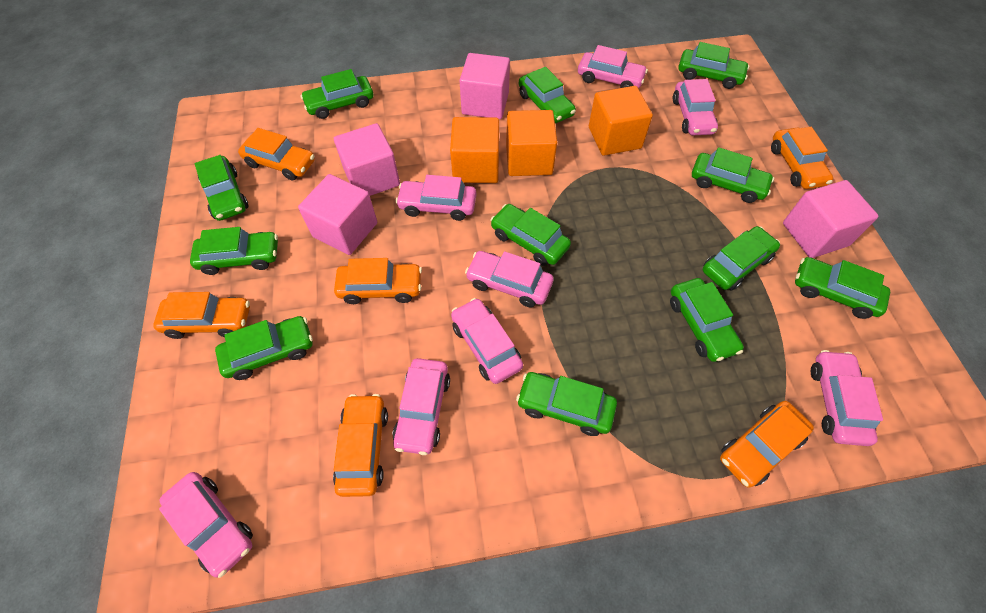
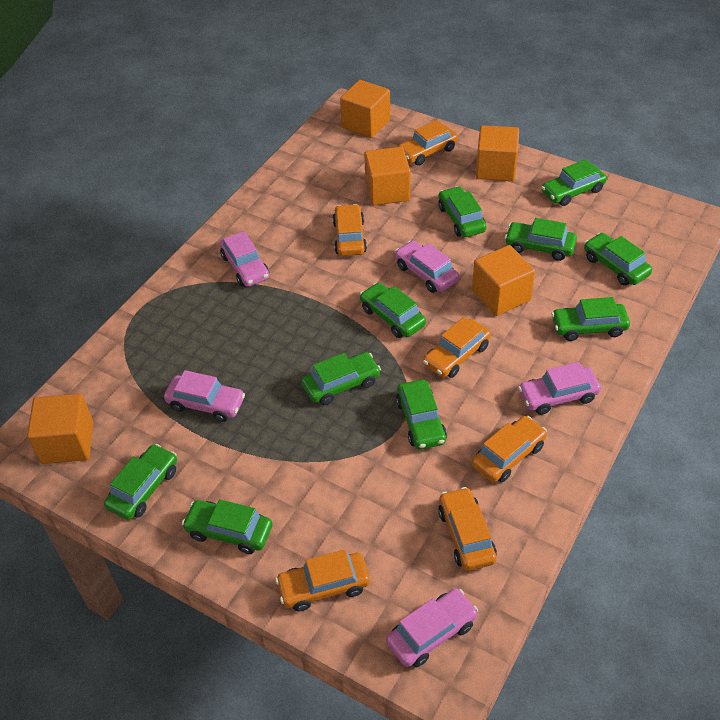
green car: 12 -> 10
orange cube: 3 -> 5
pink car: 8 -> 5
pink cube: 4 -> 0

